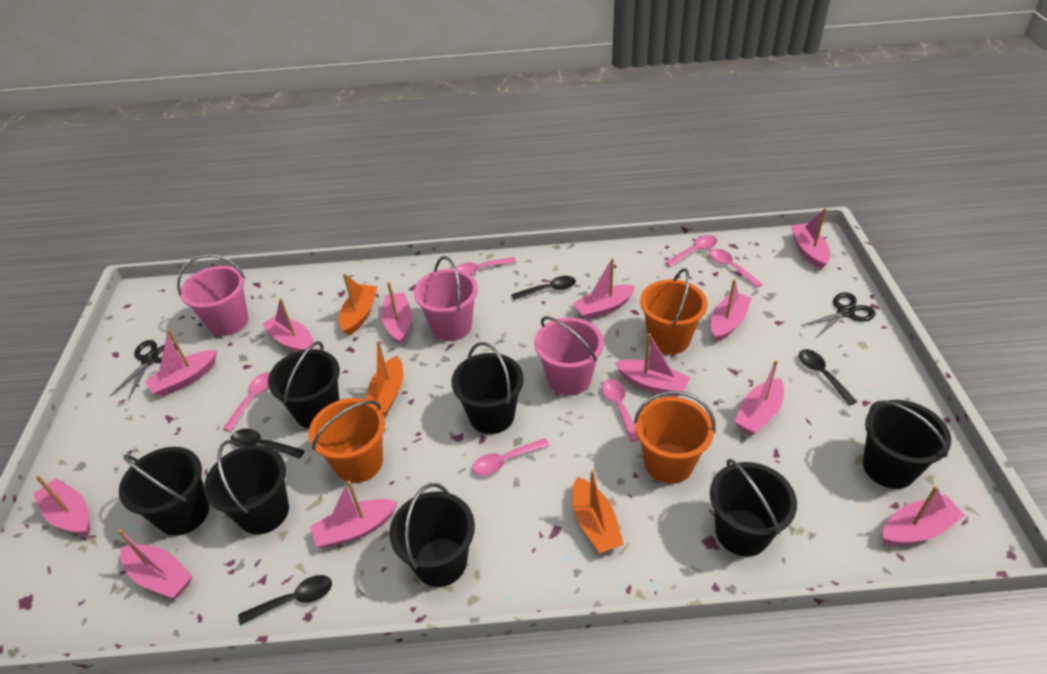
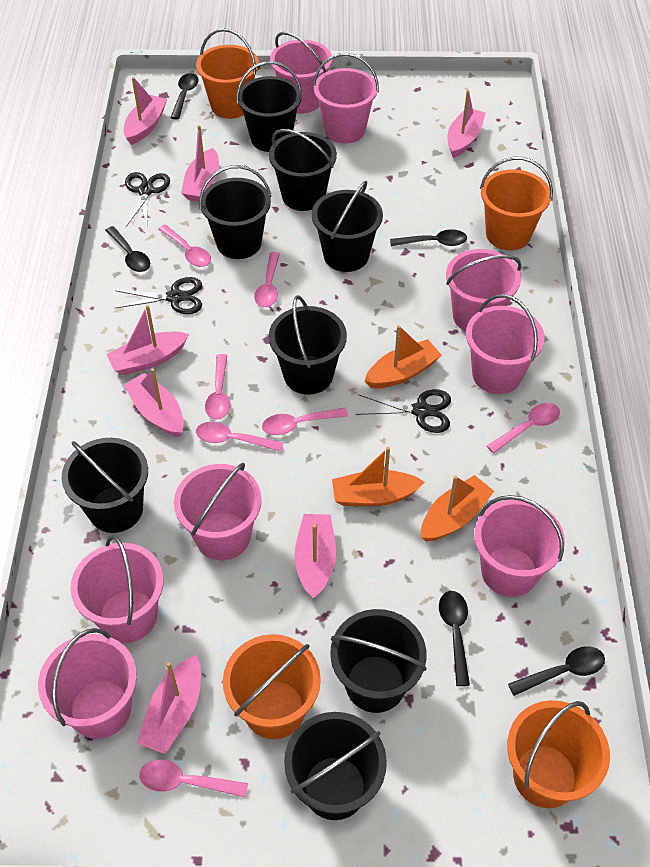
black bucket: 7 -> 8
black scissors: 2 -> 3
black spoon: 4 -> 5
orange bucket: 3 -> 4
pink boat: 12 -> 7
pink bucket: 3 -> 8
pink spoon: 6 -> 7

